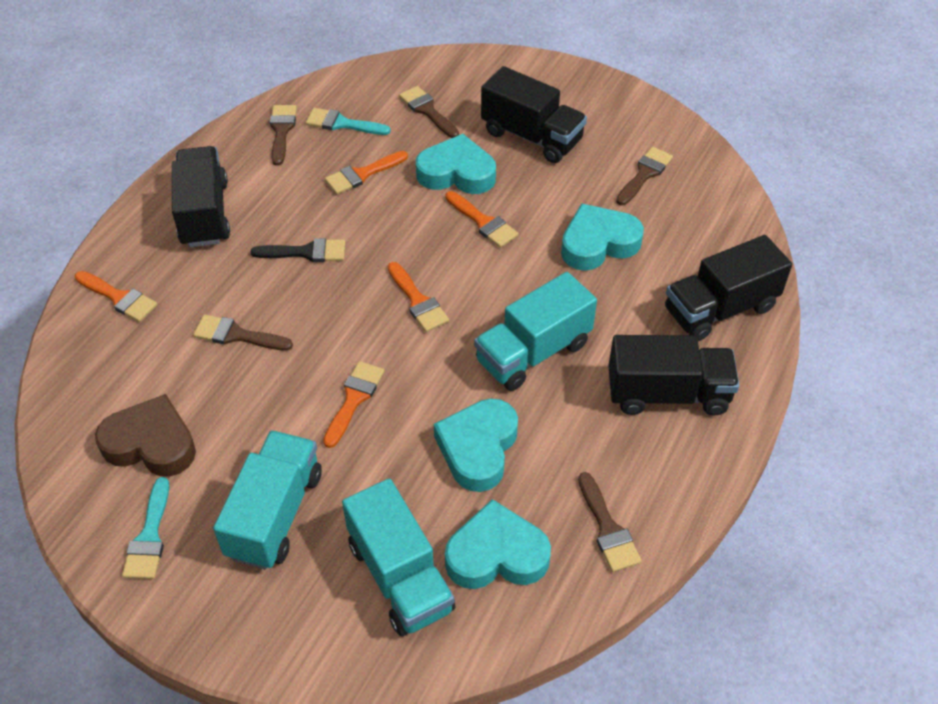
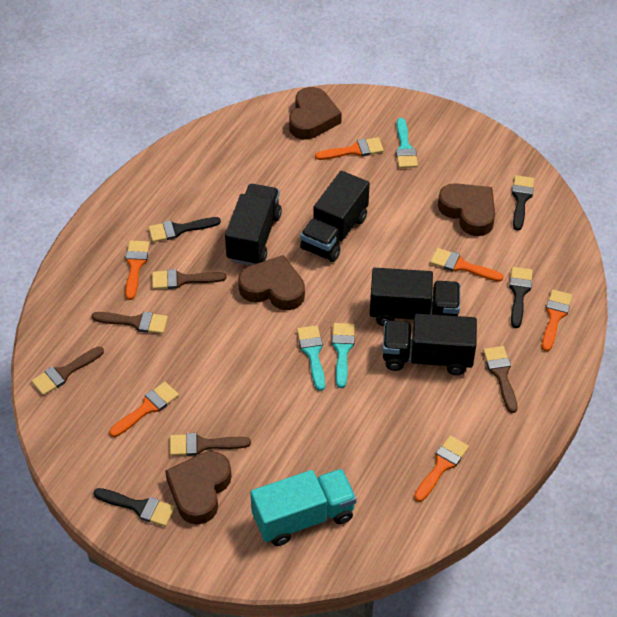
black brush: 1 -> 4
brown heart: 1 -> 4
orange brush: 5 -> 6
turquoise brush: 2 -> 3
turquoise heart: 4 -> 0
turquoise truck: 3 -> 1

